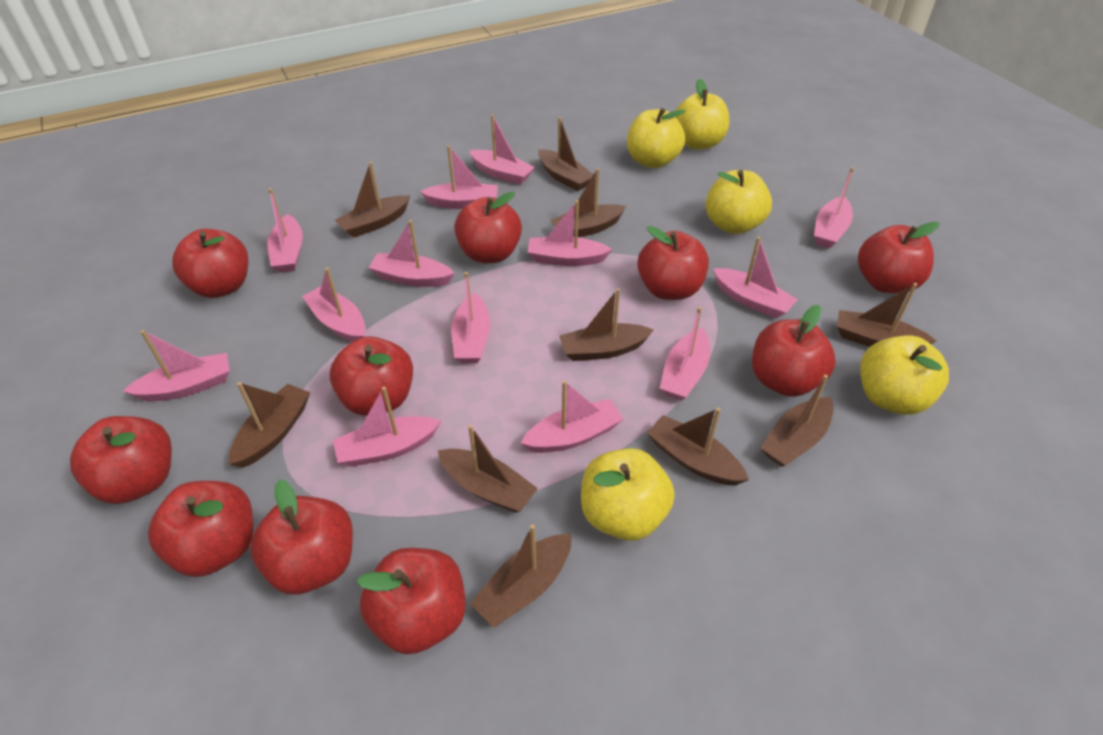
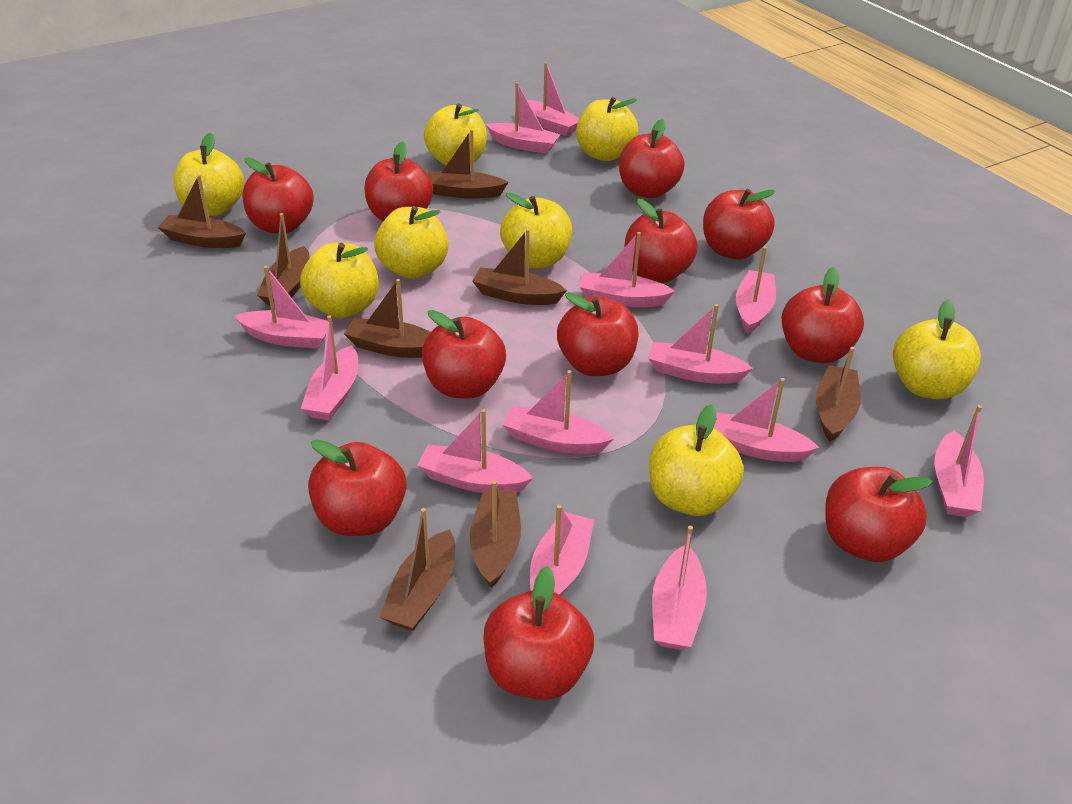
brown boat: 10 -> 8
red apple: 10 -> 11
yellow apple: 5 -> 8

